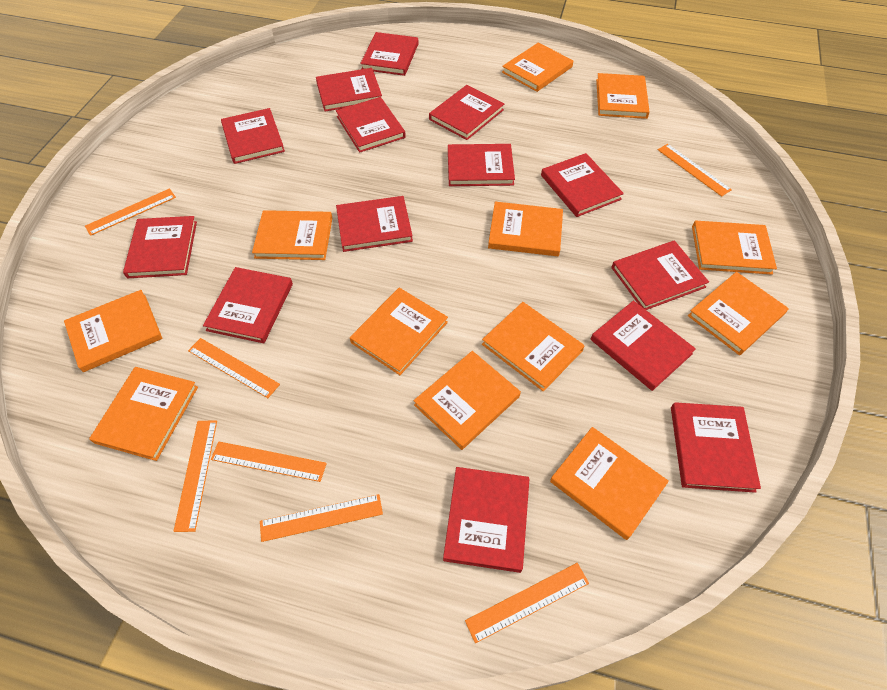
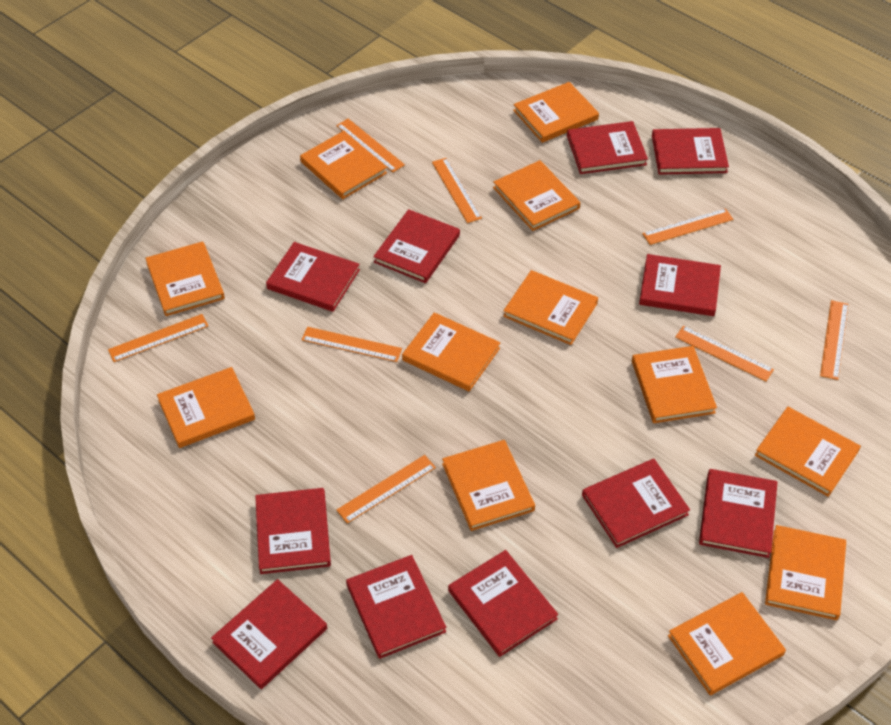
orange ruler: 7 -> 8
red book: 14 -> 11

